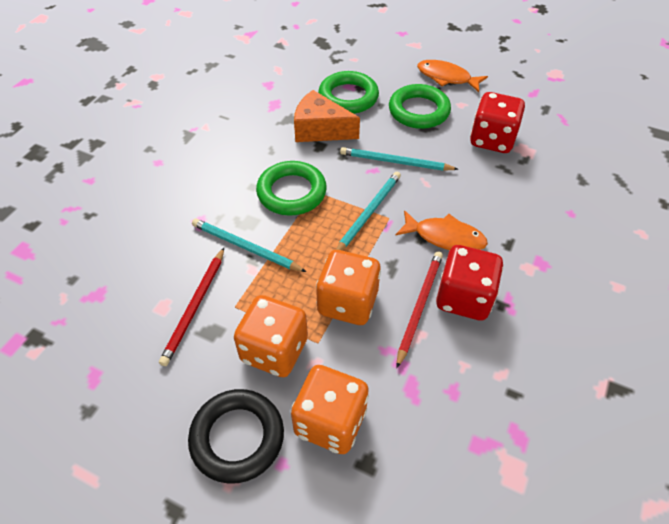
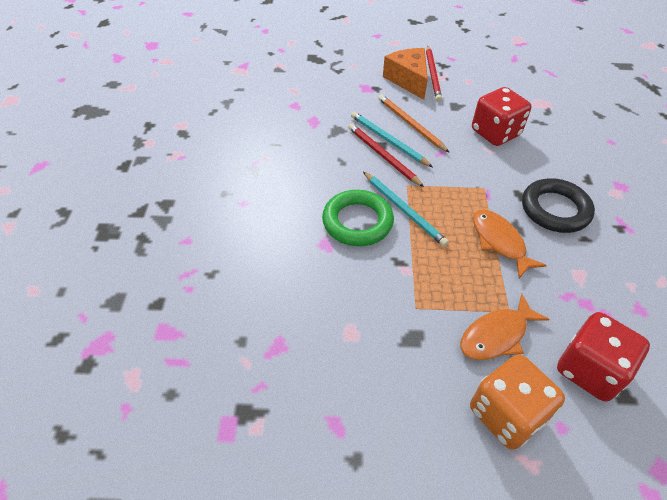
green ring: 3 -> 1
orange dice: 3 -> 1
orange pencil: 0 -> 1
turquoise pencil: 3 -> 2

